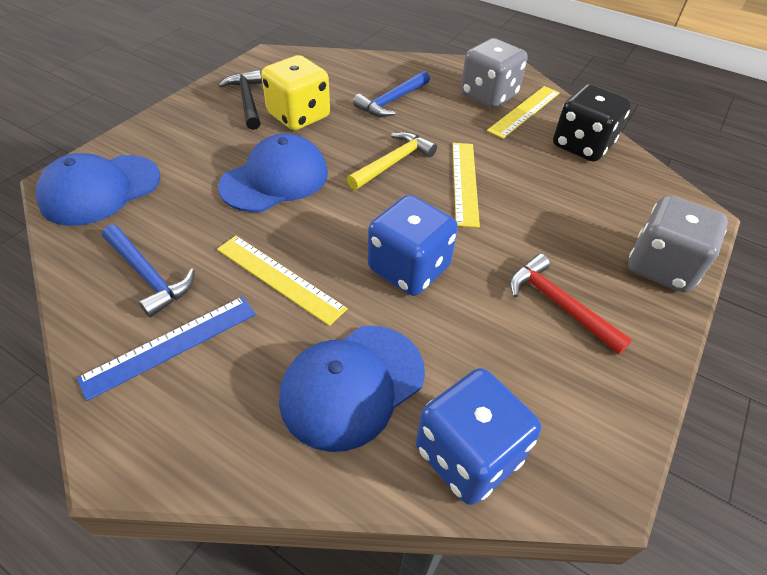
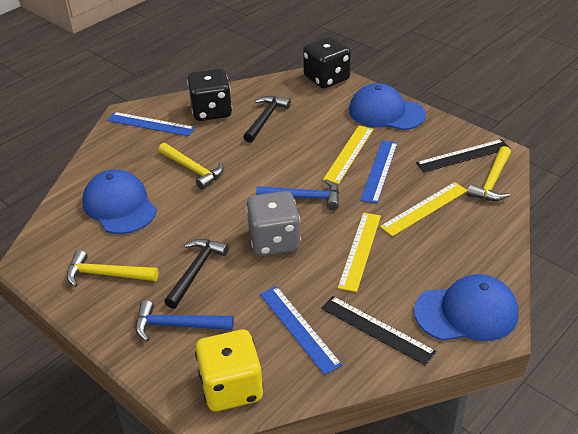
black dice: 1 -> 2
black hammer: 1 -> 2
black ruler: 0 -> 2
blue dice: 2 -> 0
blue ruler: 1 -> 3
grey dice: 2 -> 1
red hammer: 1 -> 0
yellow hammer: 1 -> 3

